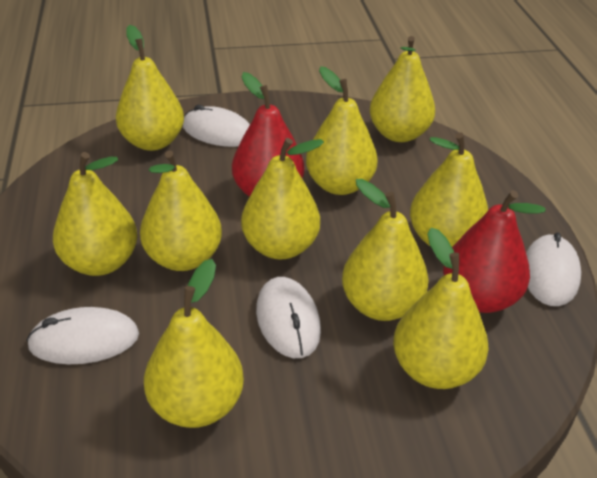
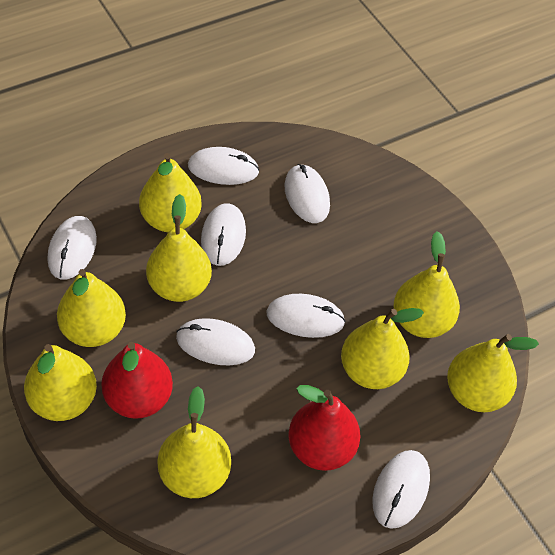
white mouse: 4 -> 7
yellow pear: 10 -> 8

